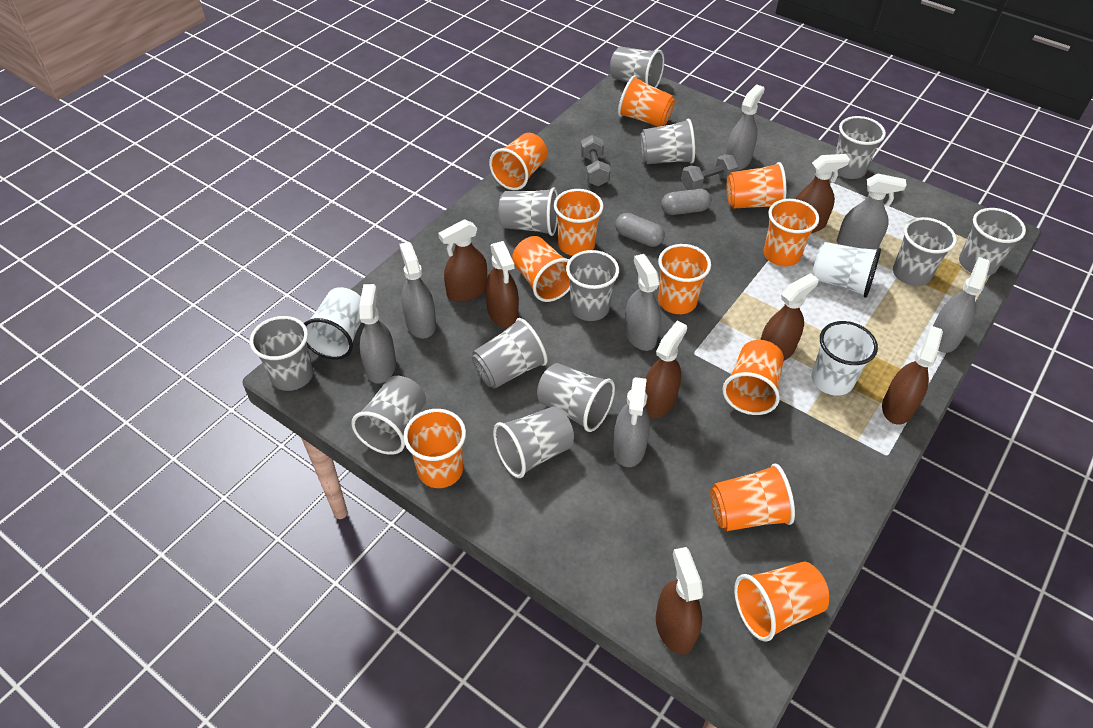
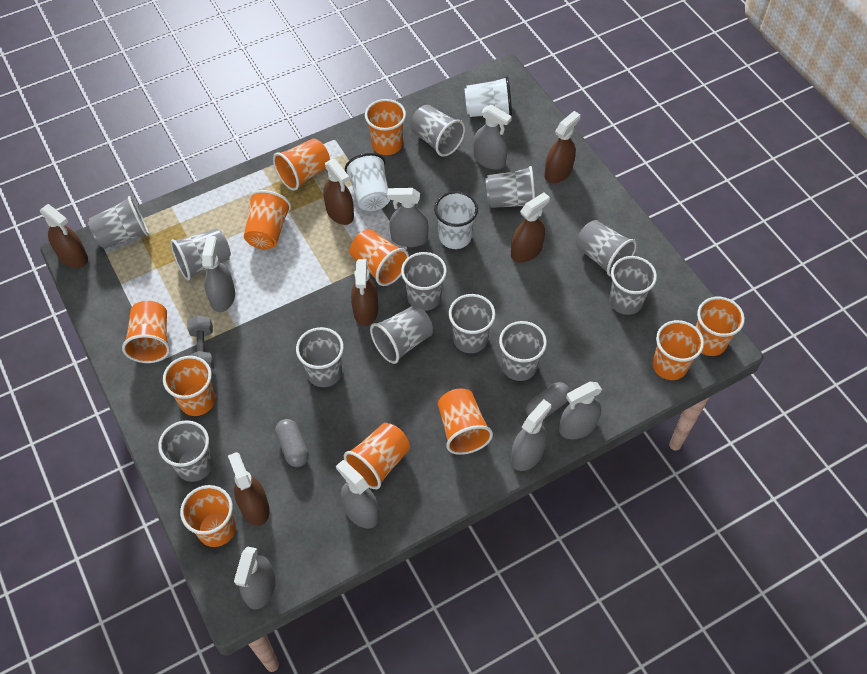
brown spray bottle: 7 -> 6
grey dumbbell: 2 -> 1

